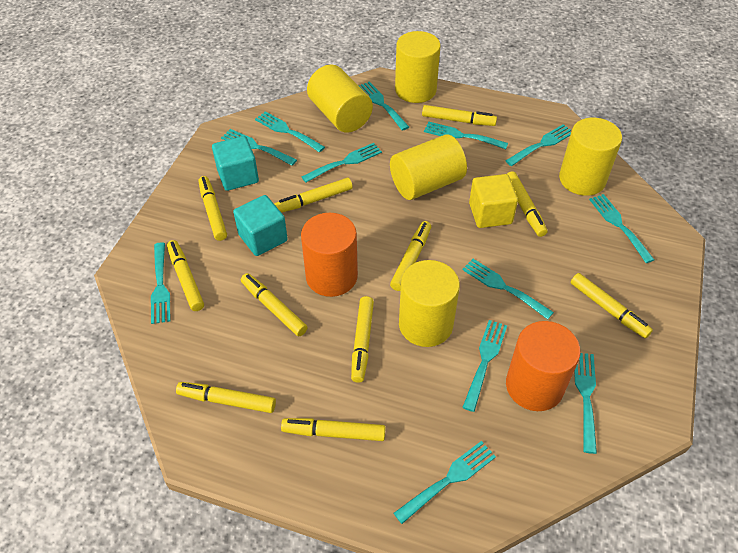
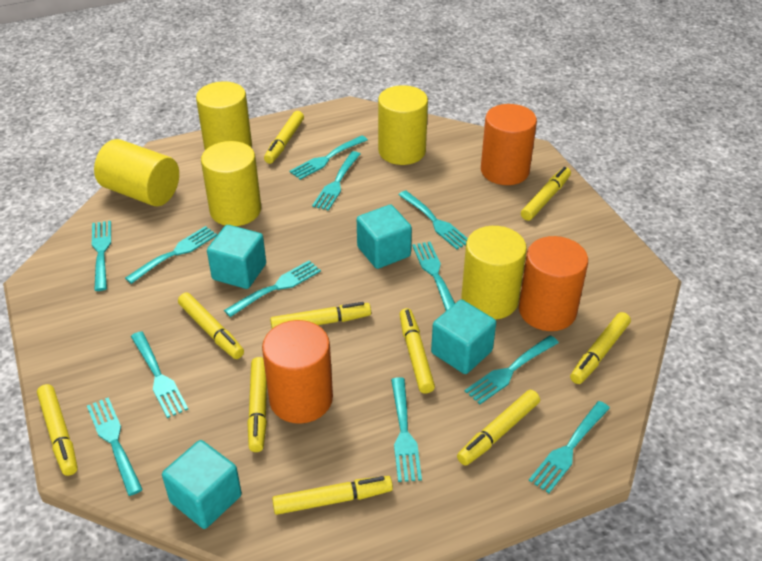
orange cylinder: 2 -> 3
turquoise cube: 2 -> 4
yellow cube: 1 -> 0
yellow marker: 11 -> 10

